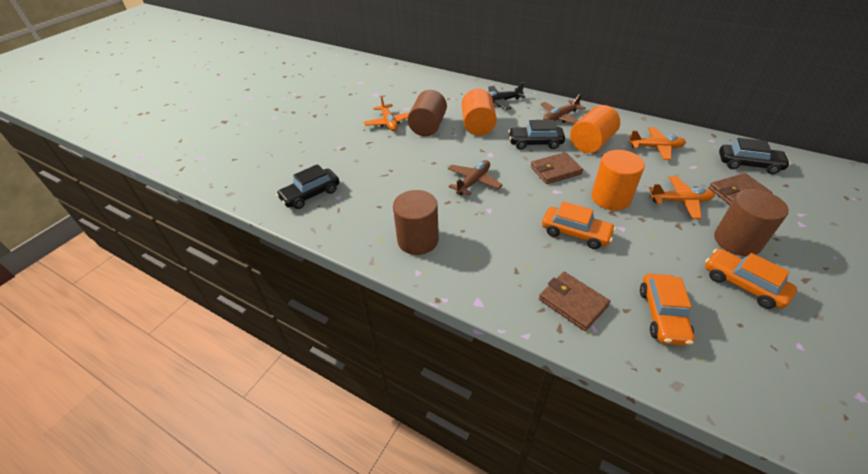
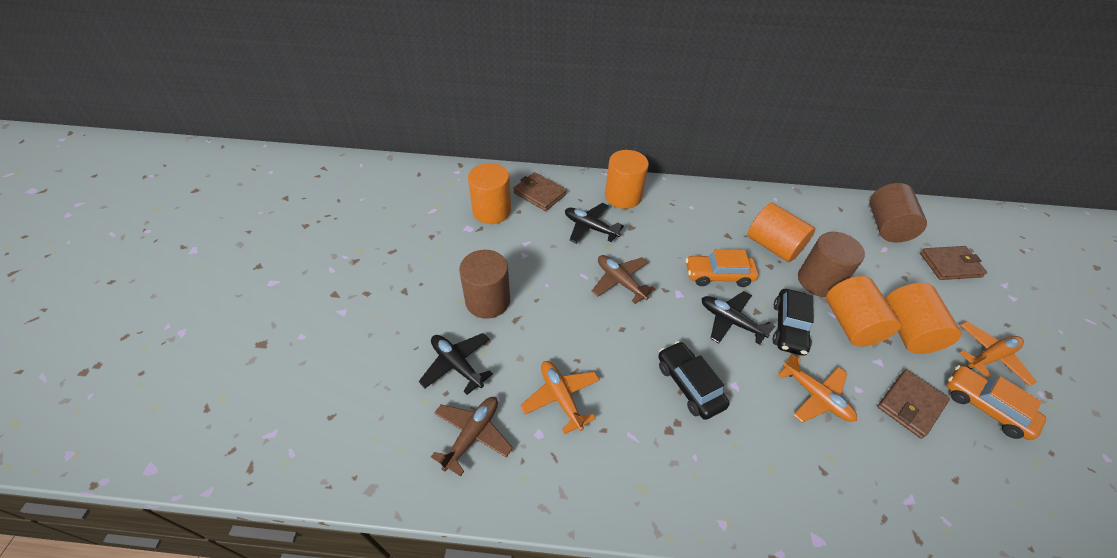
black car: 3 -> 2
black plane: 1 -> 3
orange car: 3 -> 2
orange cylinder: 3 -> 5

